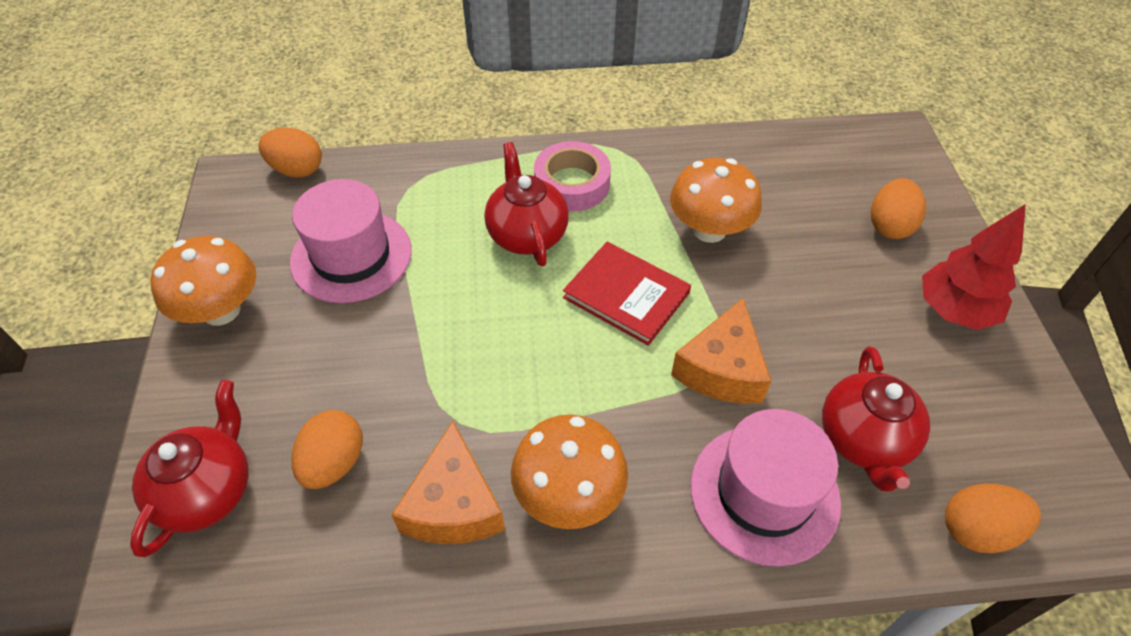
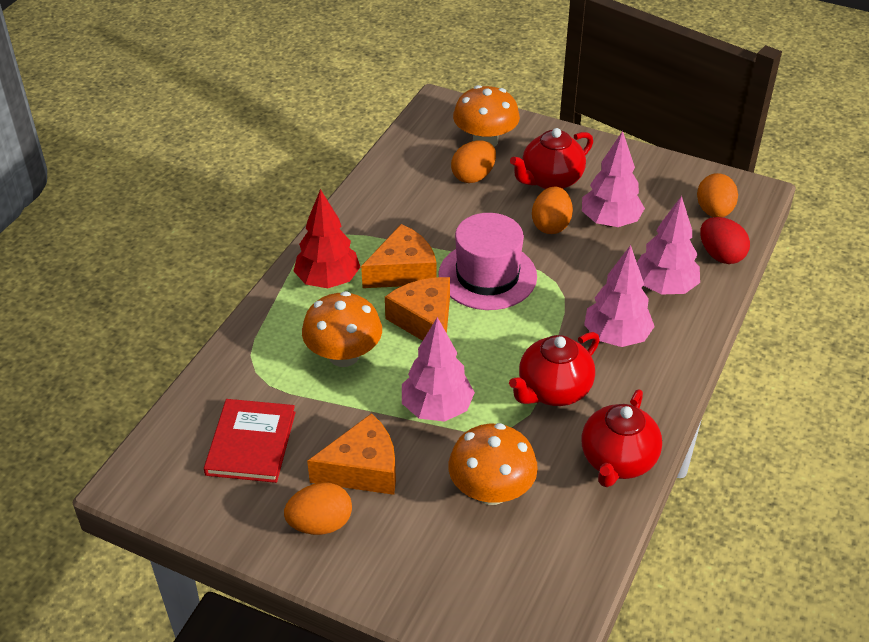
orange cheese: 2 -> 3
pink hat: 2 -> 1
pink tape: 1 -> 0
pink tree: 0 -> 4
red egg: 0 -> 1

